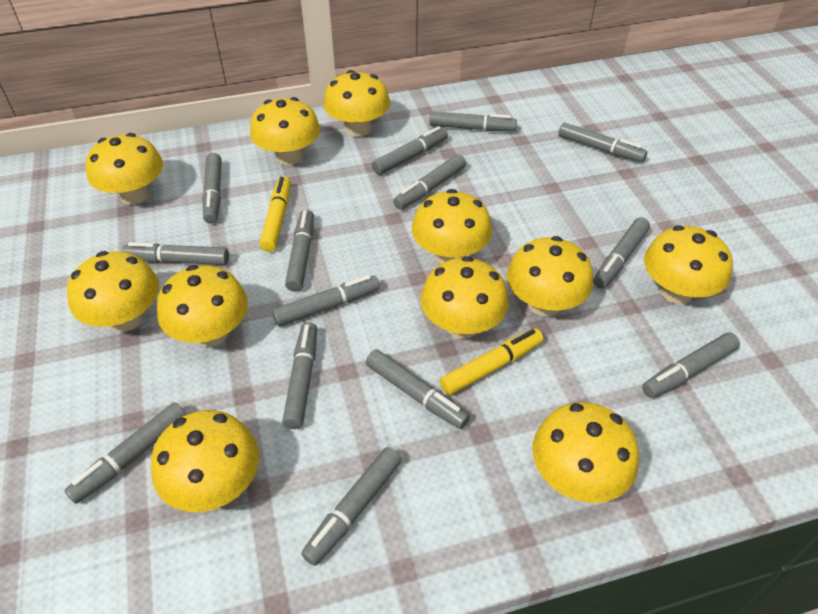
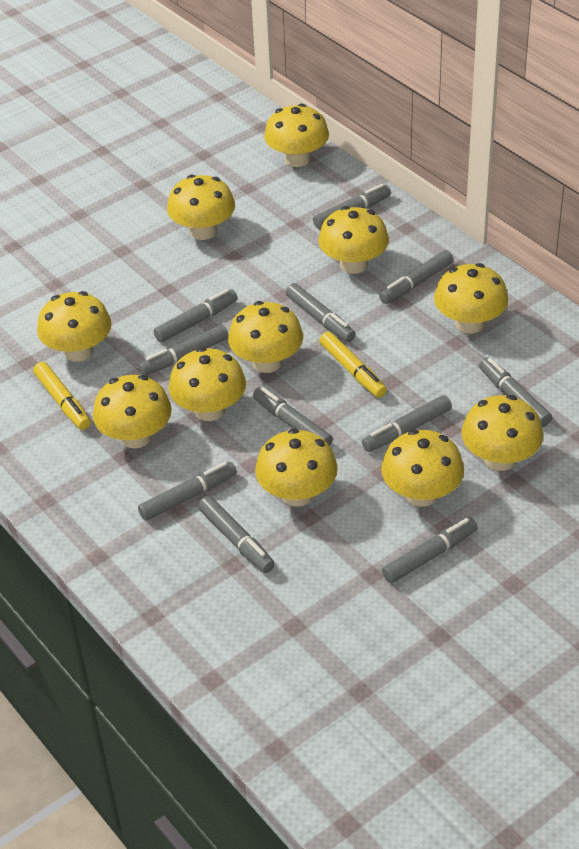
grey marker: 14 -> 11

